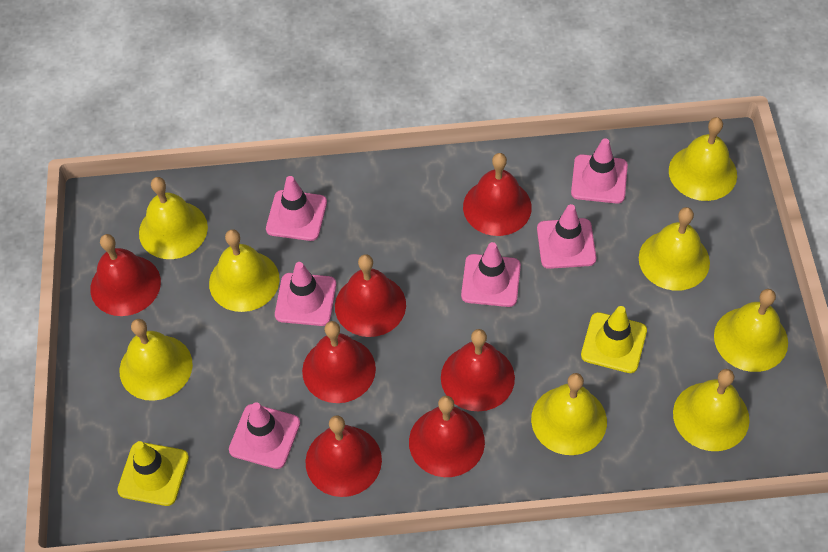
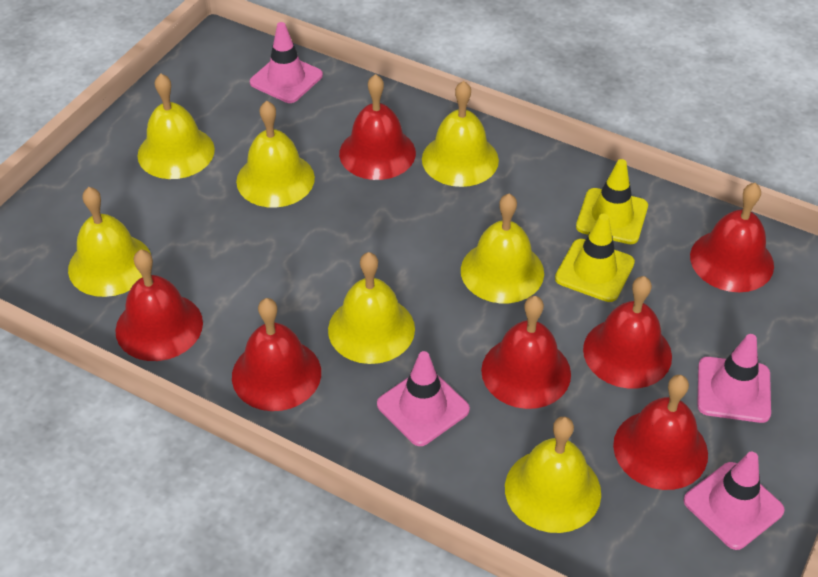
pink traffic cone: 6 -> 4
yellow bell: 8 -> 7

